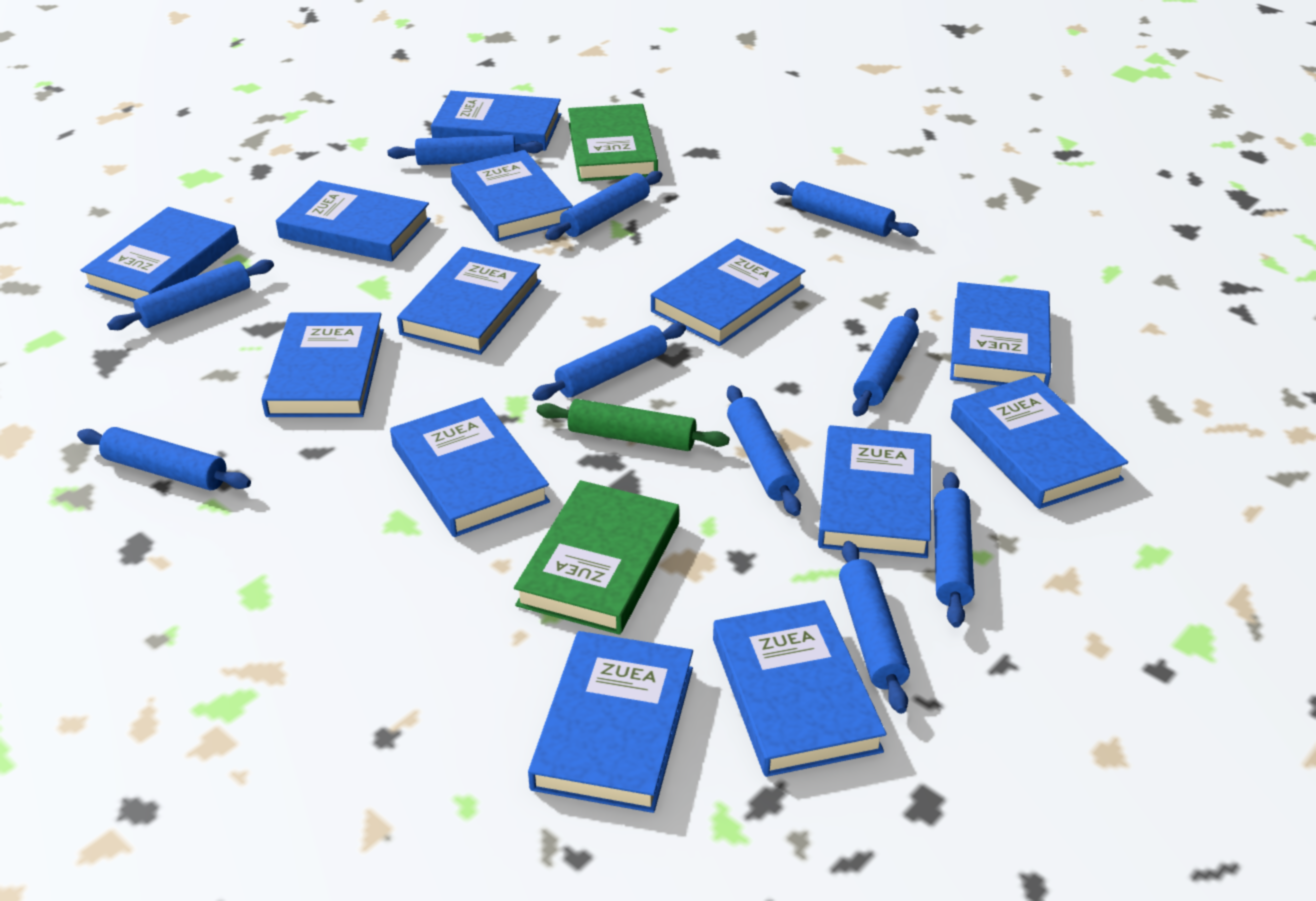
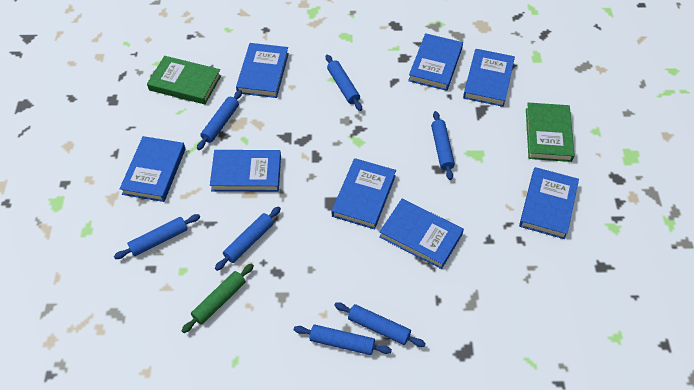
blue book: 13 -> 8
blue rolling pin: 10 -> 7

